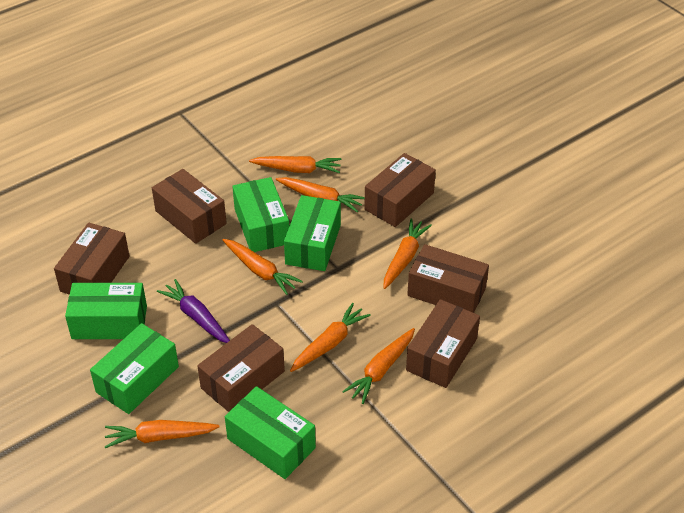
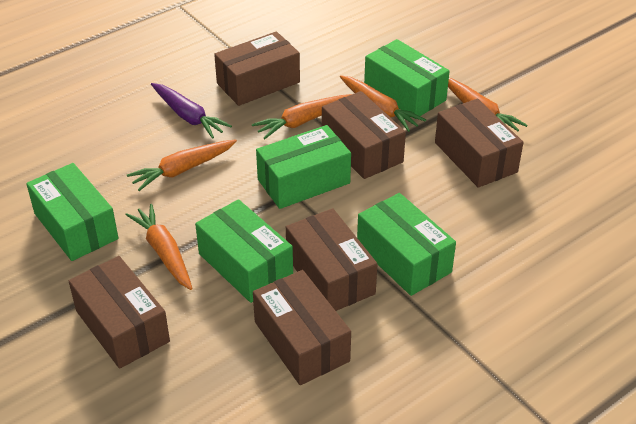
orange carrot: 7 -> 5

